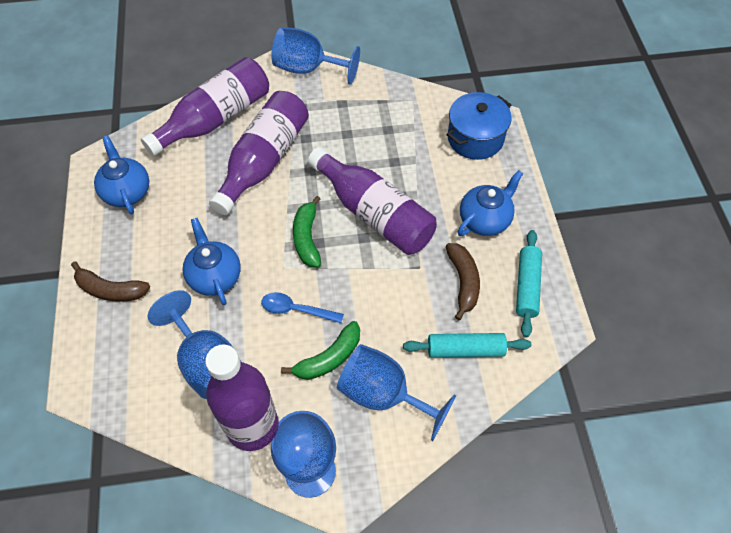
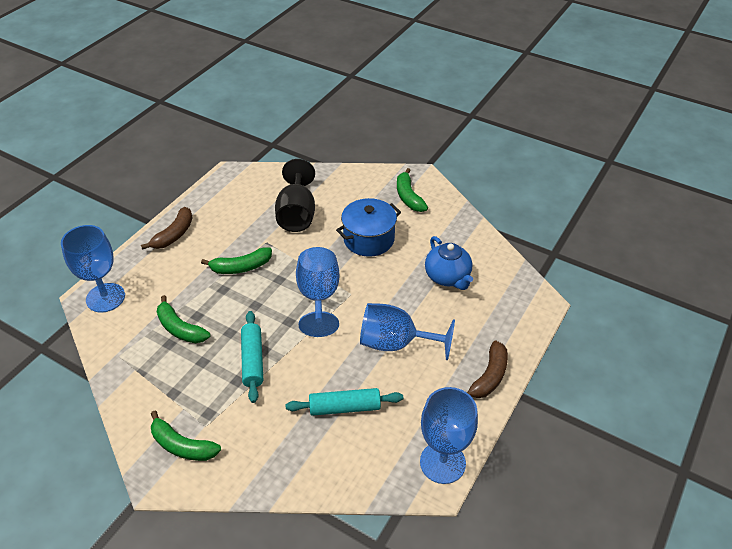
black goblet: 0 -> 1
blue spoon: 1 -> 0
blue teapot: 3 -> 1
green banana: 2 -> 4
purple bottle: 4 -> 0

